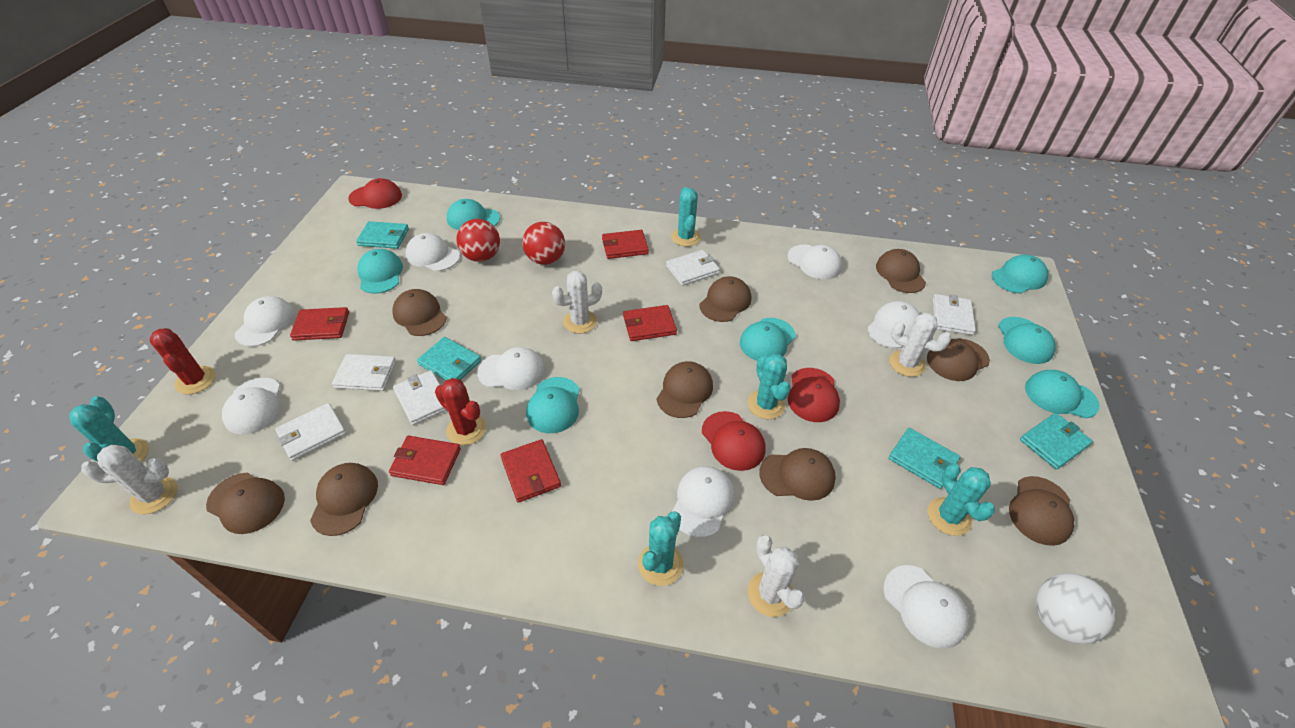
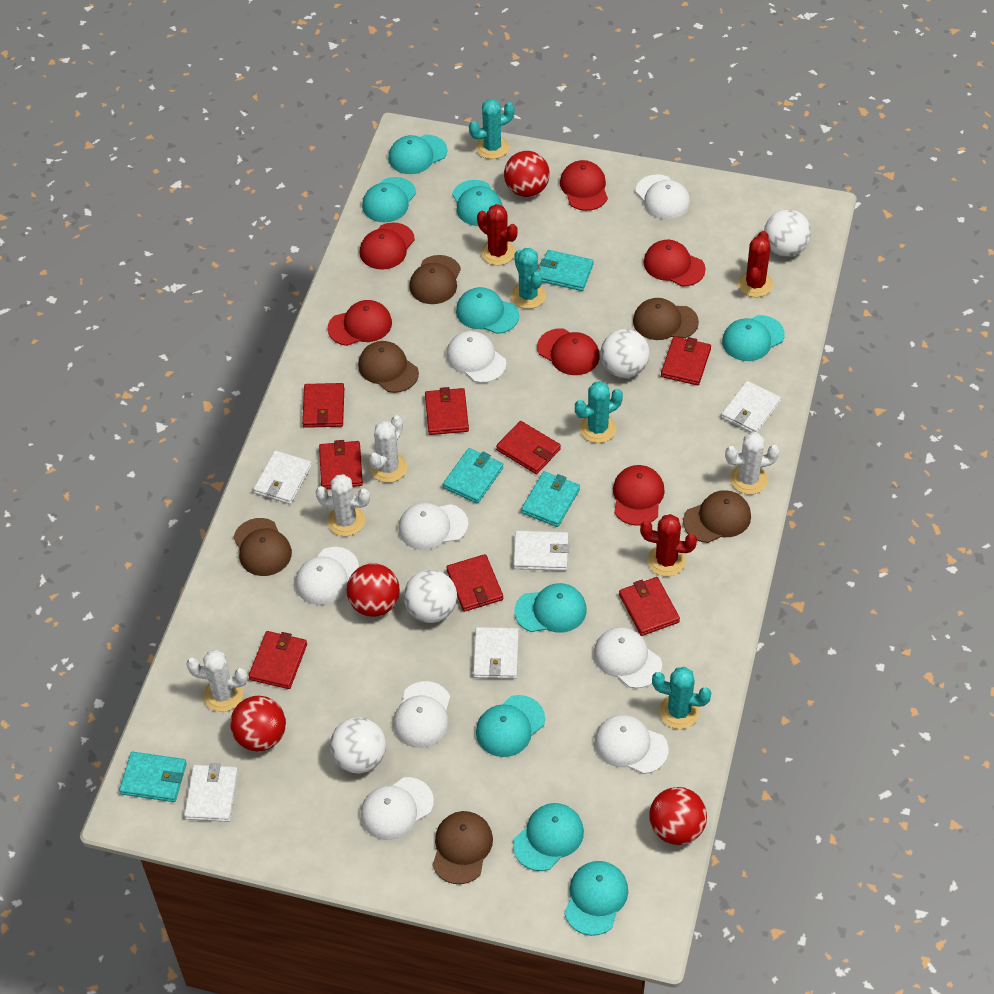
brown cap: 9 -> 6
red ball: 2 -> 4
red cactus: 2 -> 3
red cap: 3 -> 6
red wallet: 5 -> 8
turquoise cactus: 5 -> 4
turquoise cap: 7 -> 9
white ball: 1 -> 4

